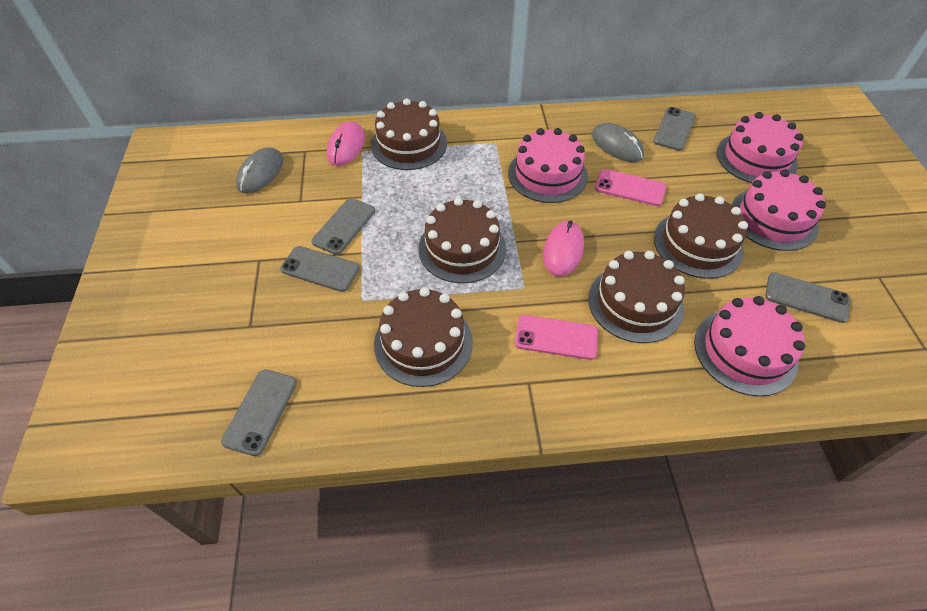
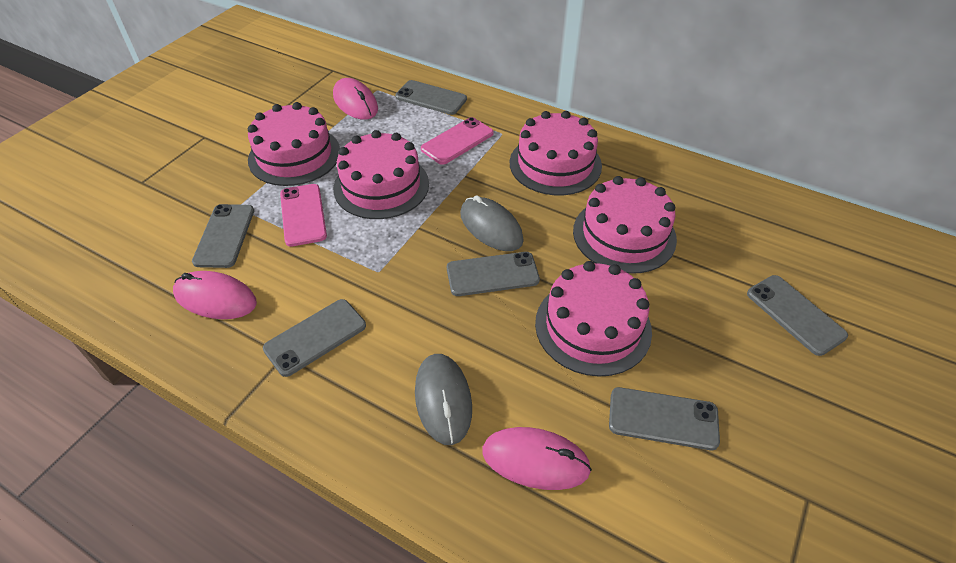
brown cake: 5 -> 0
grey phone: 5 -> 6
pink cake: 4 -> 5
pink mouse: 2 -> 3

